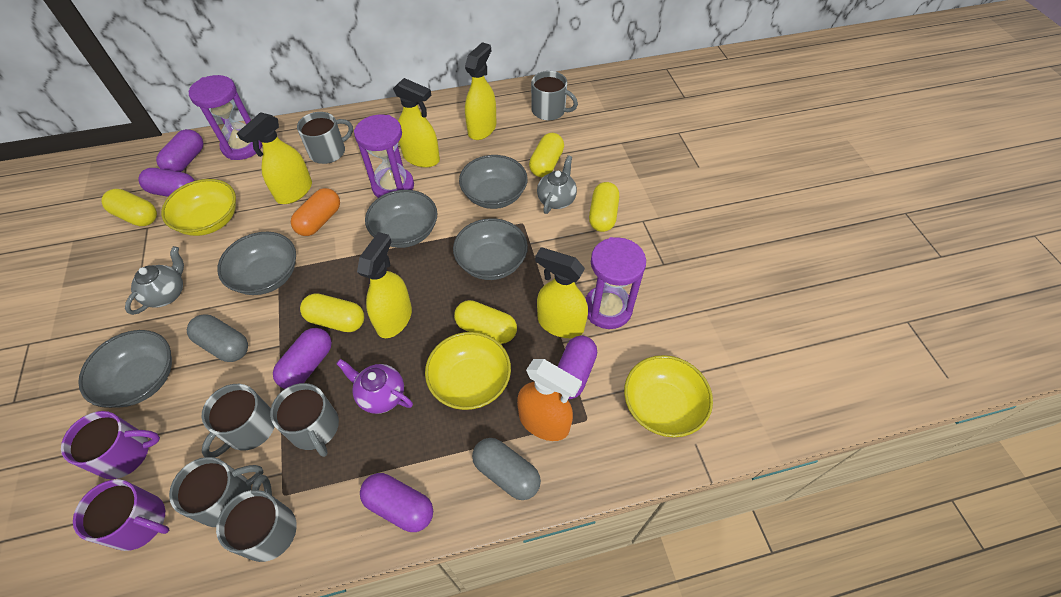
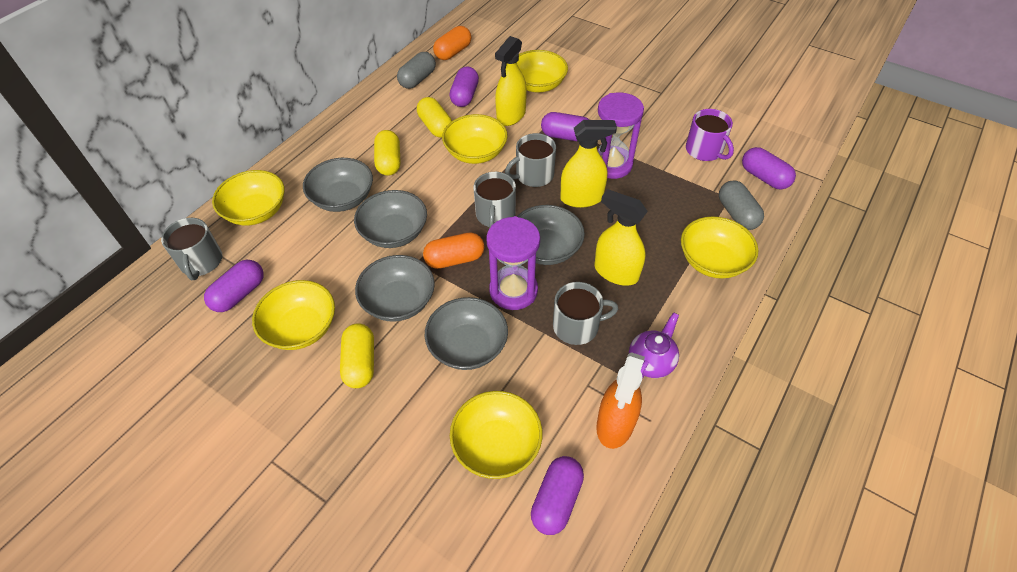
grey mug: 6 -> 4
grey teapot: 2 -> 0
orange capsule: 1 -> 2
purple hourglass: 3 -> 2
purple mug: 2 -> 1
yellow bowl: 3 -> 6
yellow capsule: 5 -> 3
yellow spray bottle: 5 -> 3

